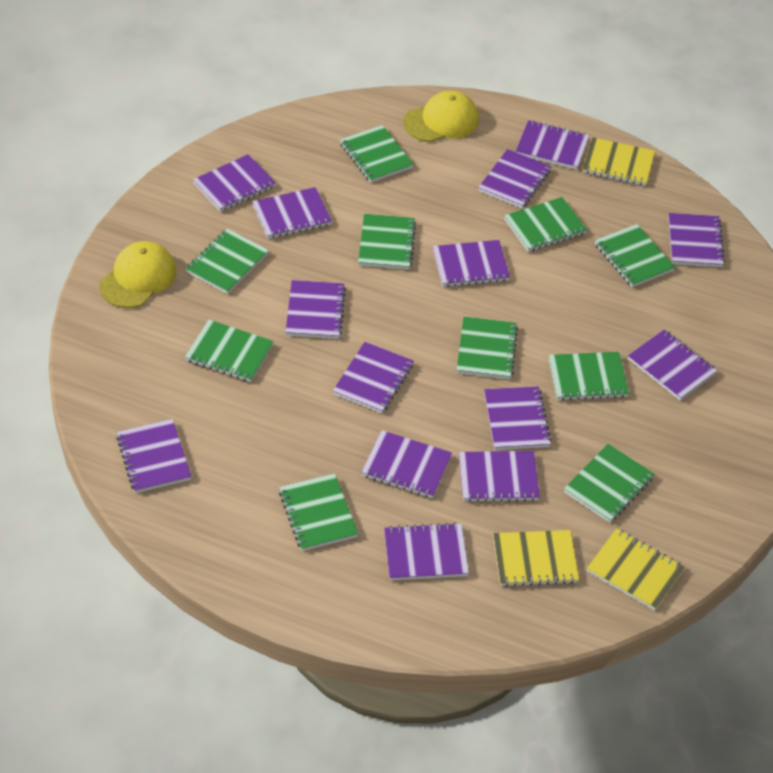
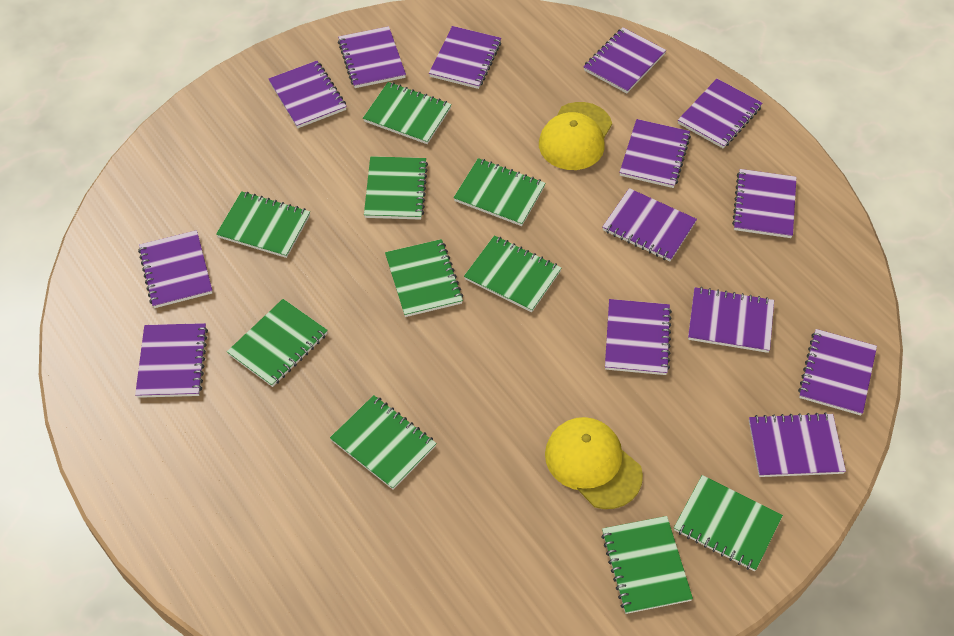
yellow notebook: 3 -> 0

